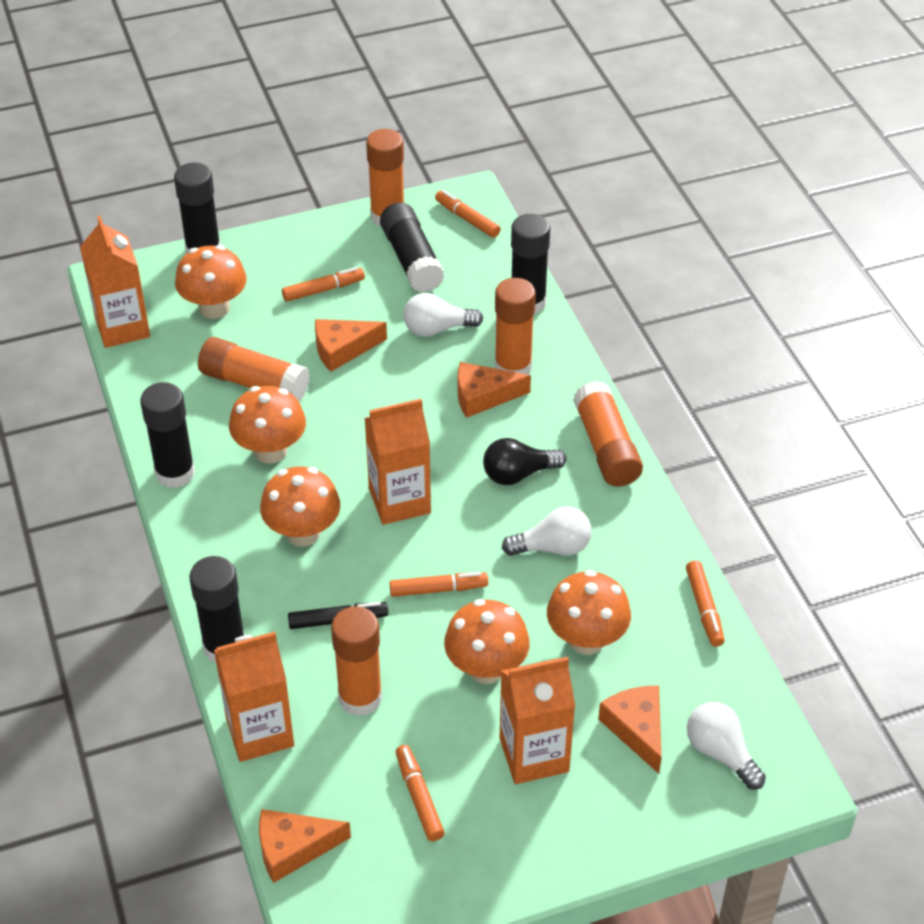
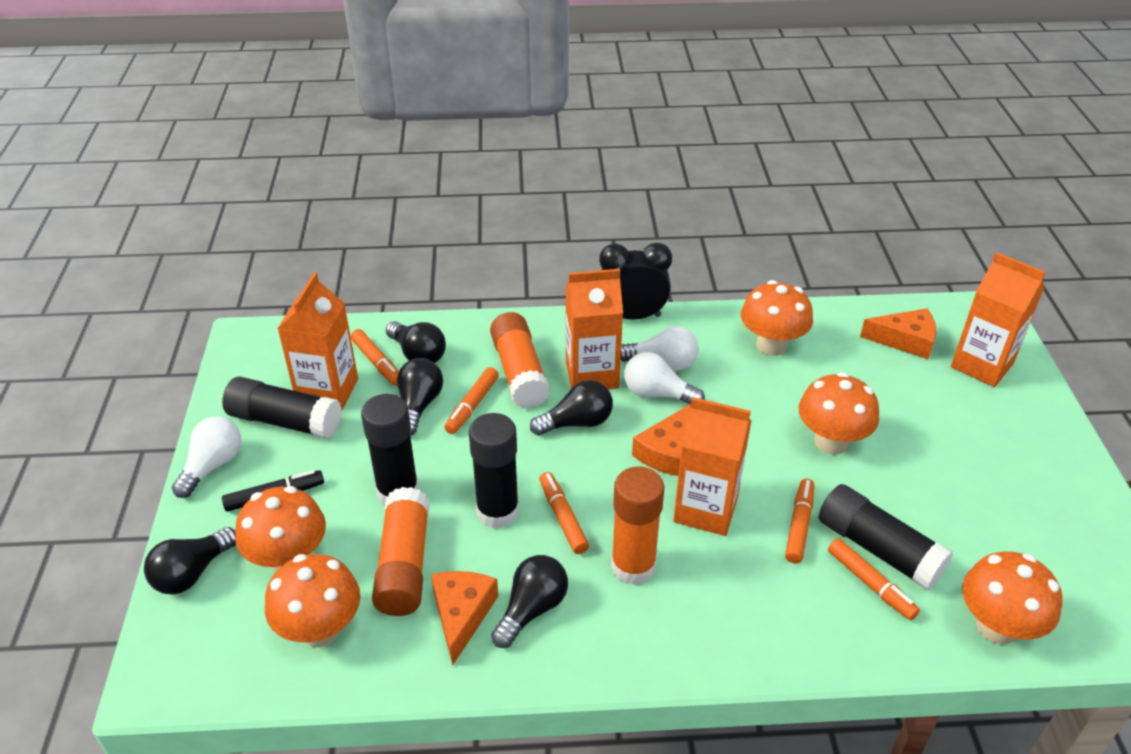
black clock: 0 -> 1
black glue stick: 5 -> 4
black light bulb: 1 -> 5
orange cheese: 4 -> 3
orange glue stick: 5 -> 3

